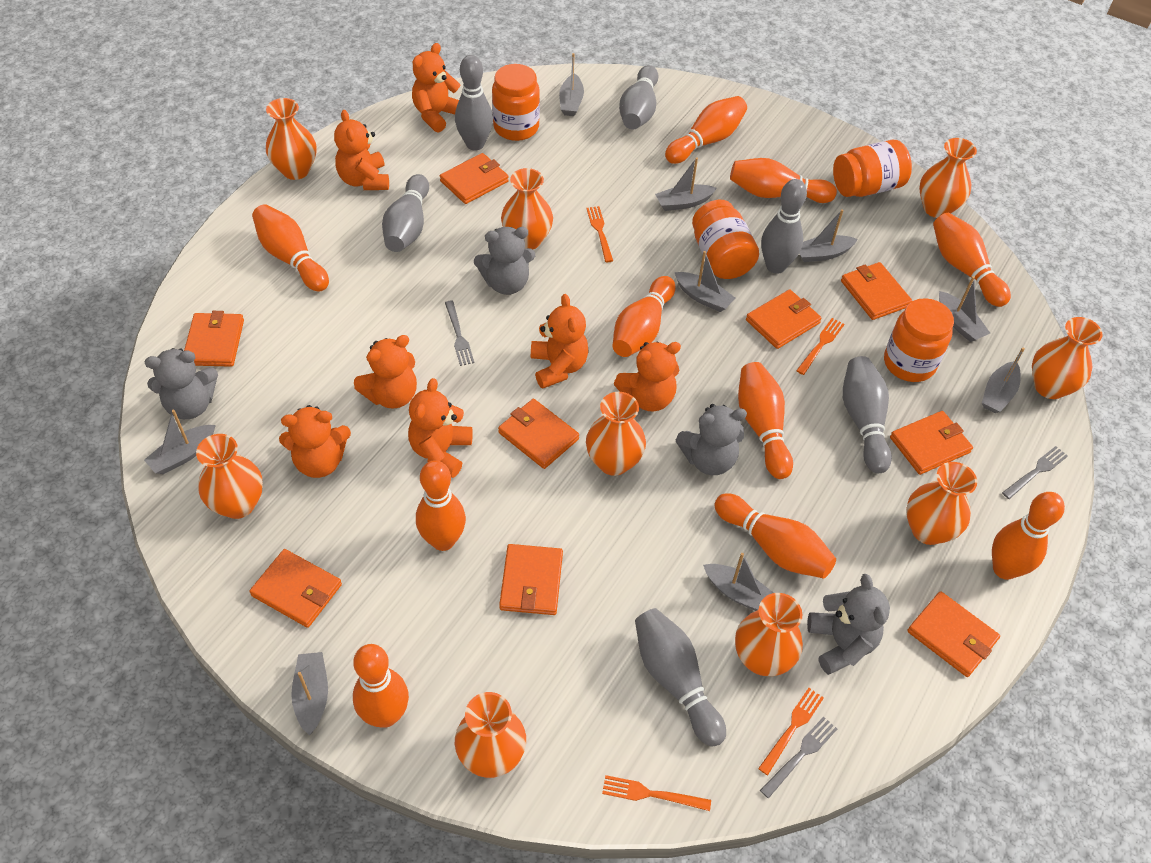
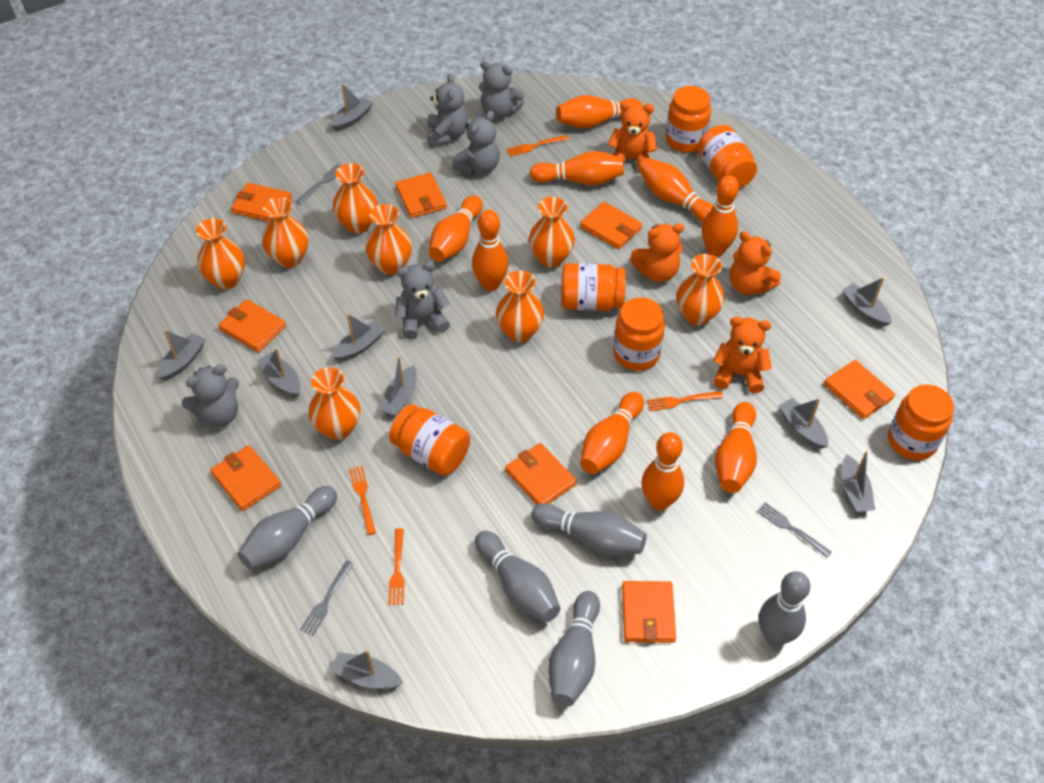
grey bowling pin: 6 -> 5
grey teddy bear: 4 -> 5
orange bowling pin: 10 -> 9
orange jar: 4 -> 6
orange teddy bear: 7 -> 4
orange vase: 9 -> 8
orange wallet: 9 -> 8

